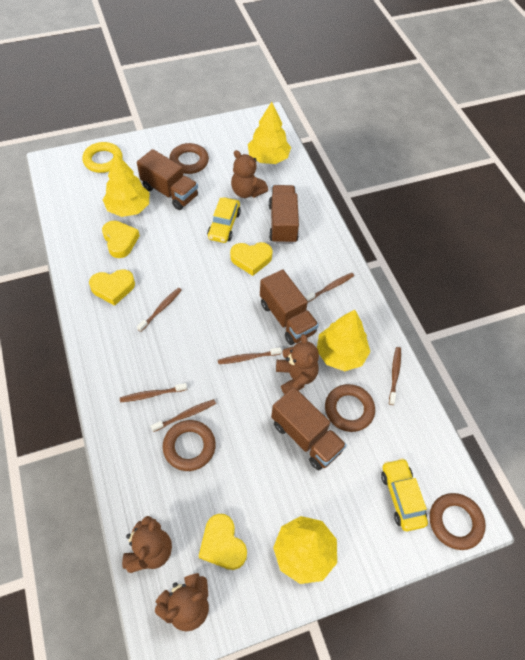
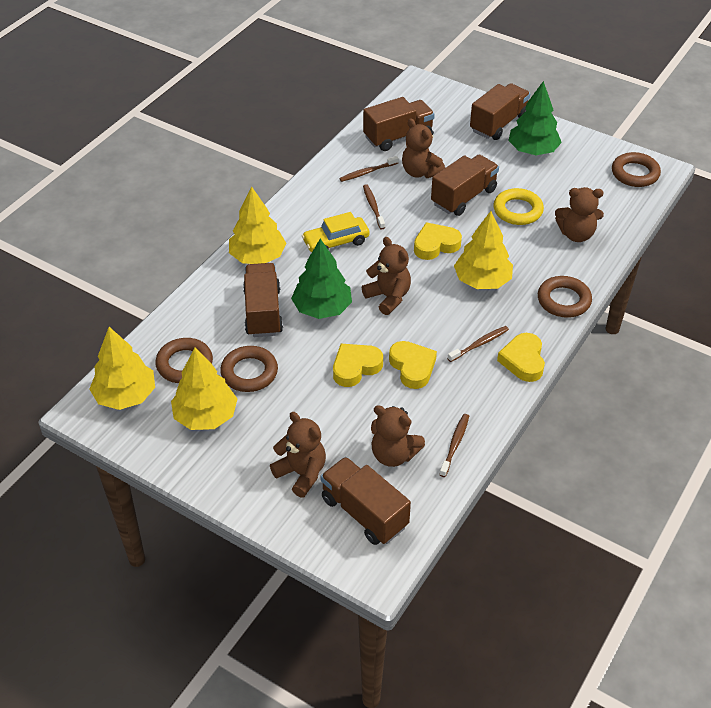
brown teddy bear: 4 -> 5
brown toothbrush: 6 -> 4
brown truck: 4 -> 5
green tree: 0 -> 2
yellow car: 2 -> 1

